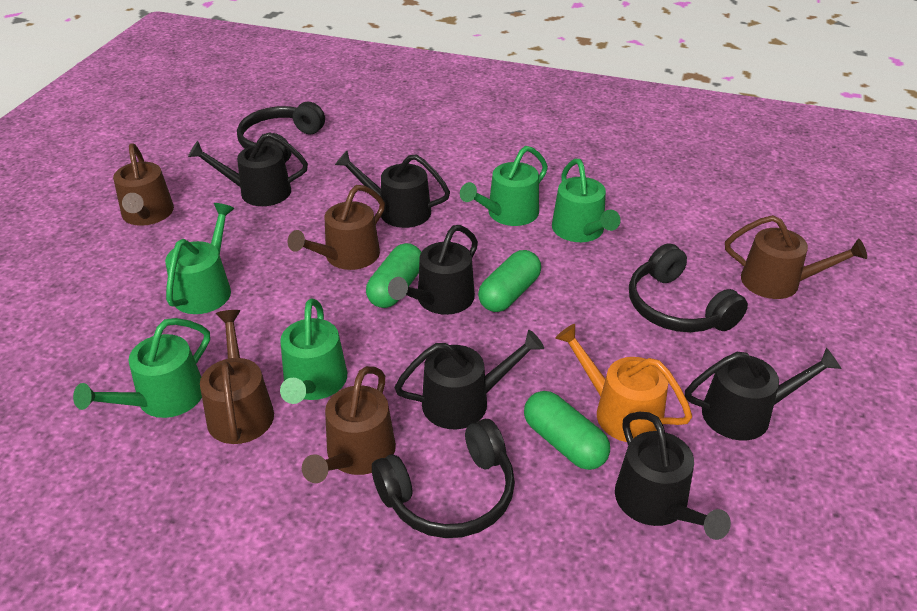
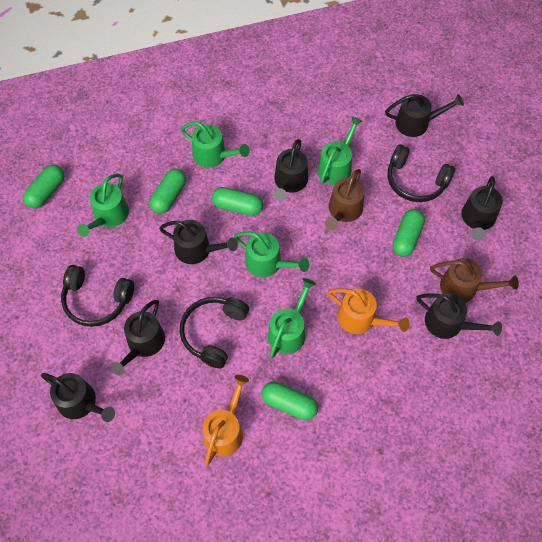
black watering can: 6 -> 7
brown watering can: 5 -> 2
green capsule: 3 -> 5
orange watering can: 1 -> 2

